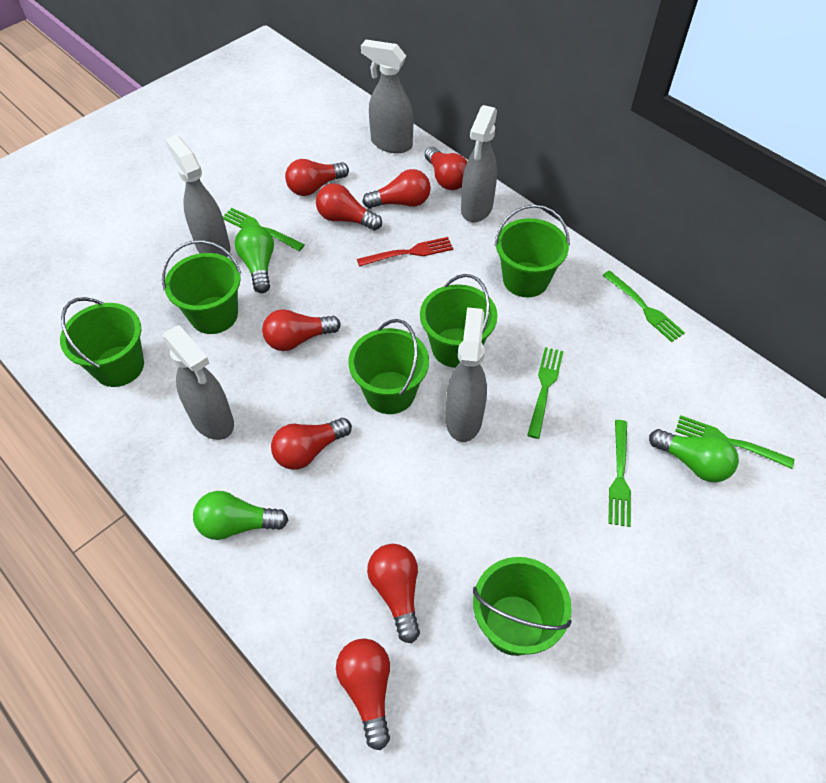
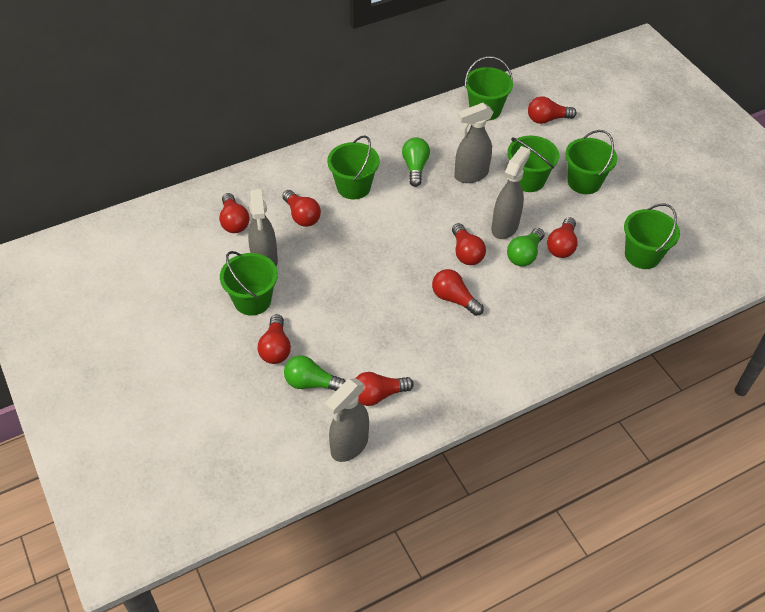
green fork: 5 -> 0
grey spray bottle: 5 -> 4
red fork: 1 -> 0

